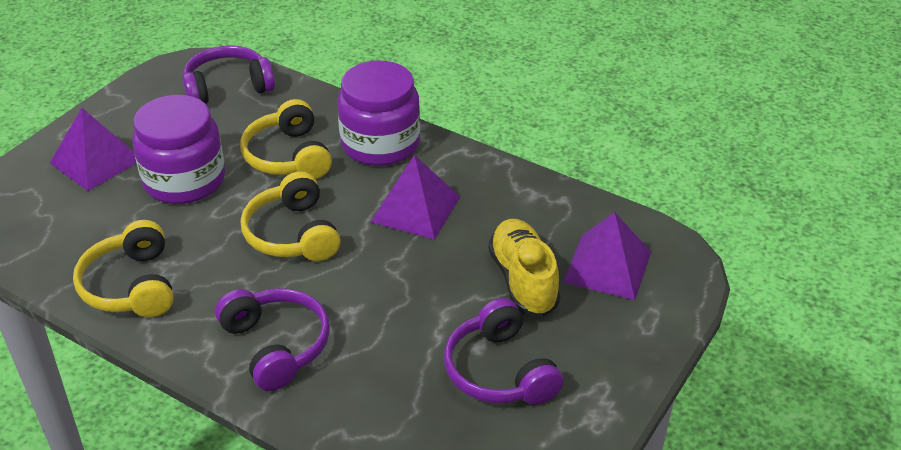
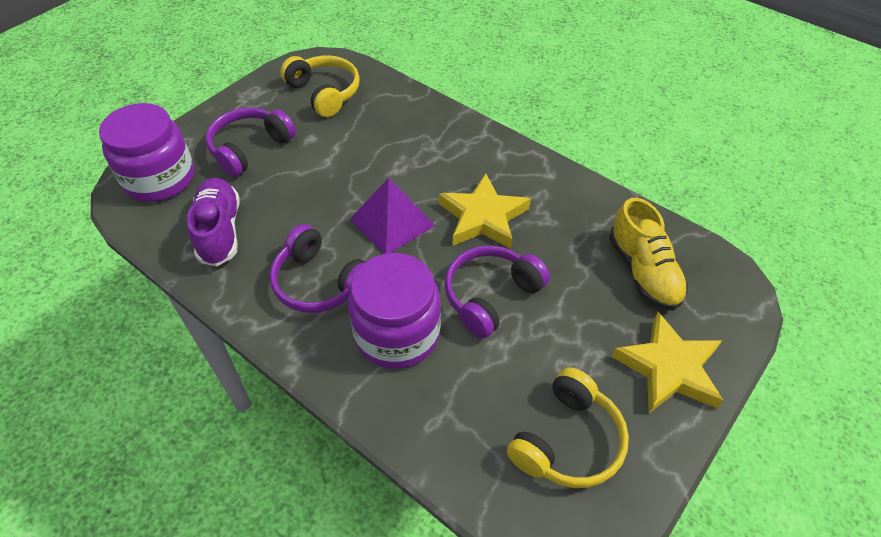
purple pyramid: 3 -> 1
purple shoe: 0 -> 1
yellow headphones: 3 -> 2
yellow star: 0 -> 2

